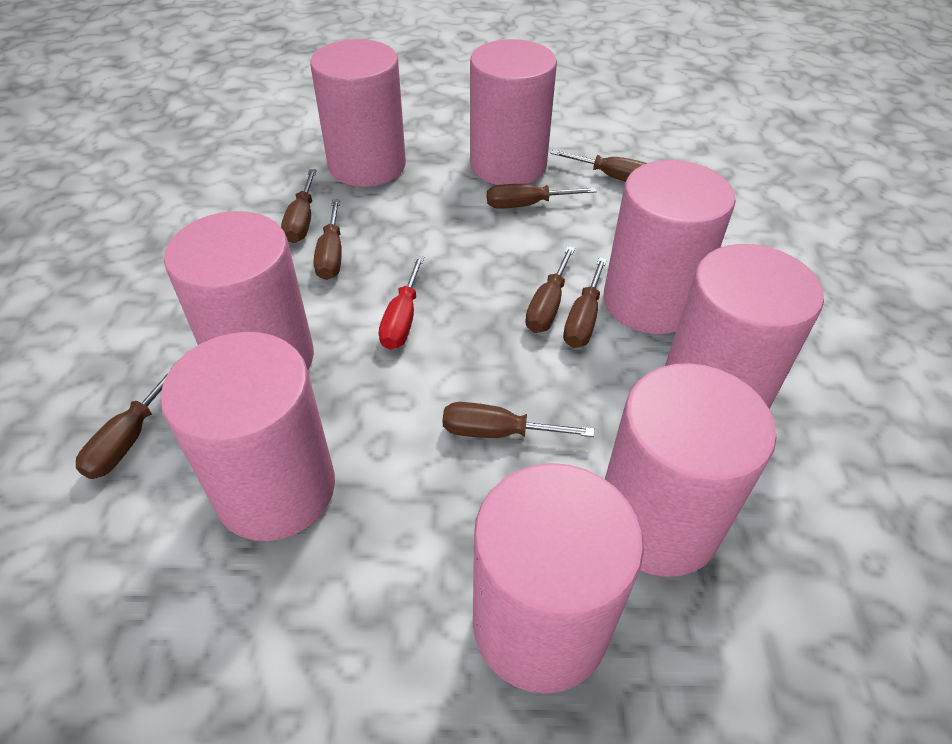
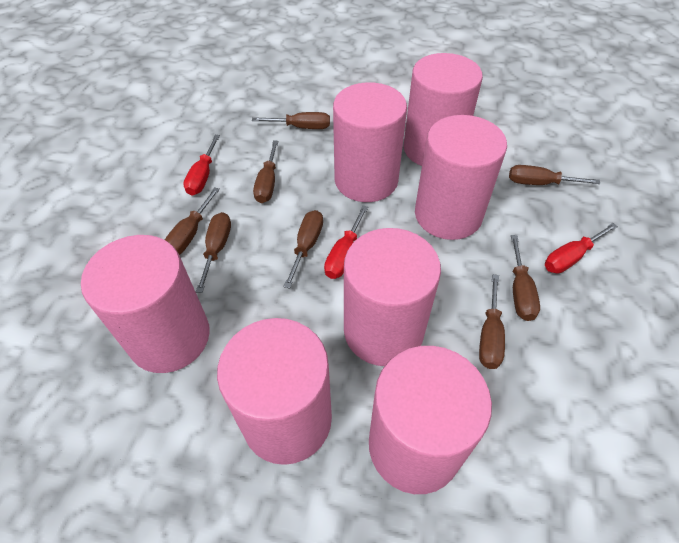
pink cylinder: 8 -> 7
red screwdriver: 1 -> 3

